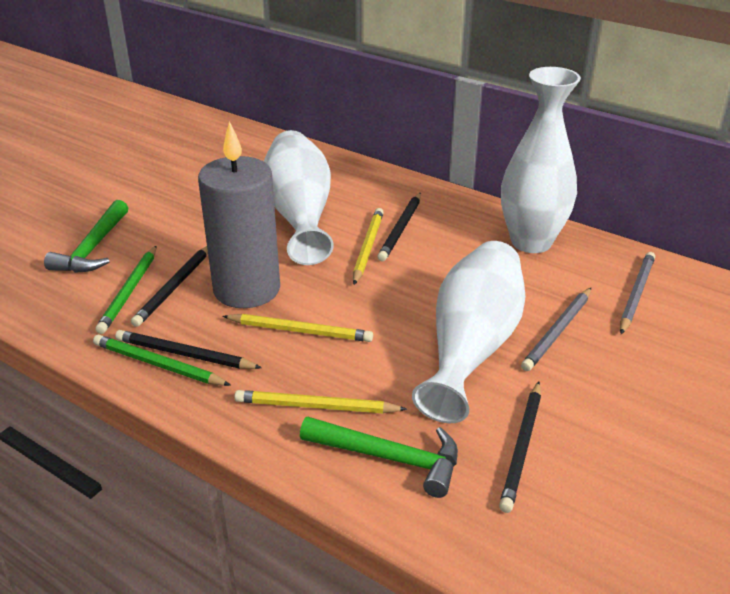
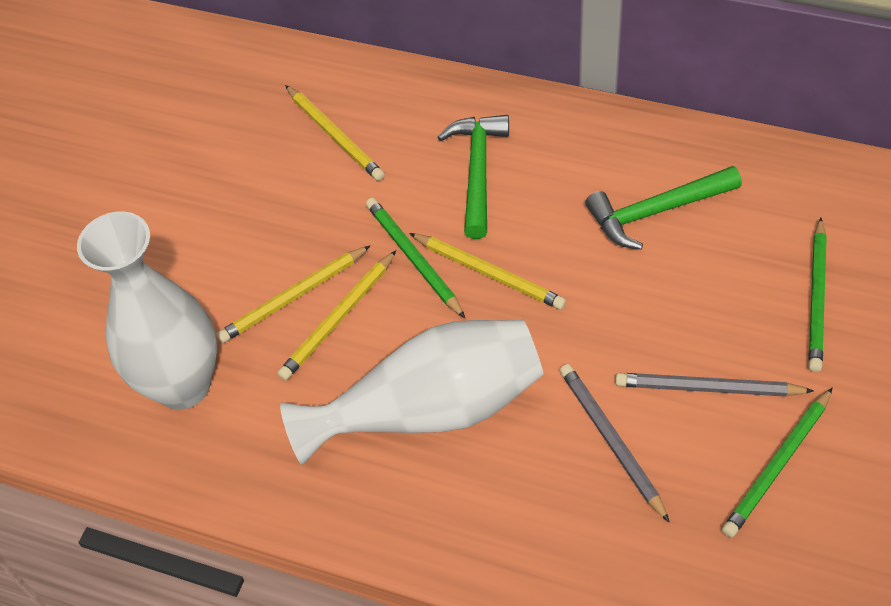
black pencil: 4 -> 0
green pencil: 2 -> 3
grey candle: 1 -> 0
white vase: 3 -> 2
yellow pencil: 3 -> 4

